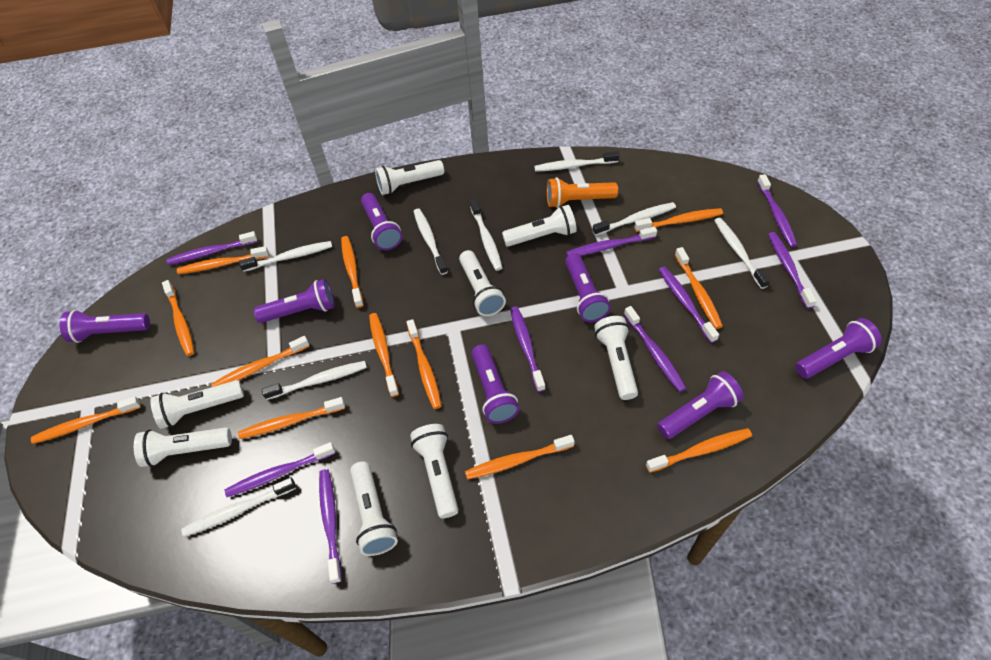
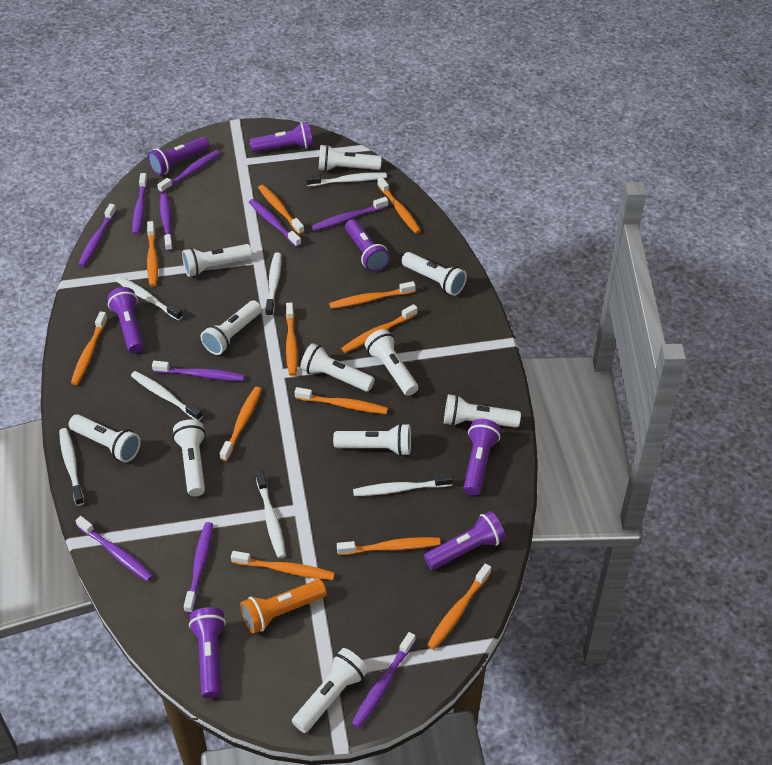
purple toothbrush: 9 -> 10
white flashlight: 8 -> 11
white toothbrush: 8 -> 7

